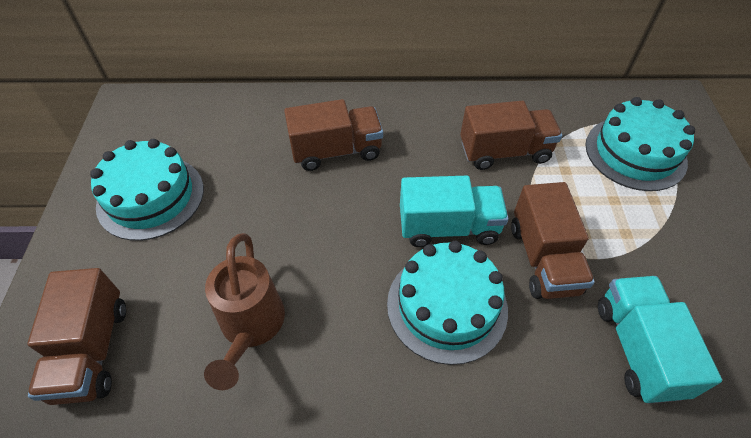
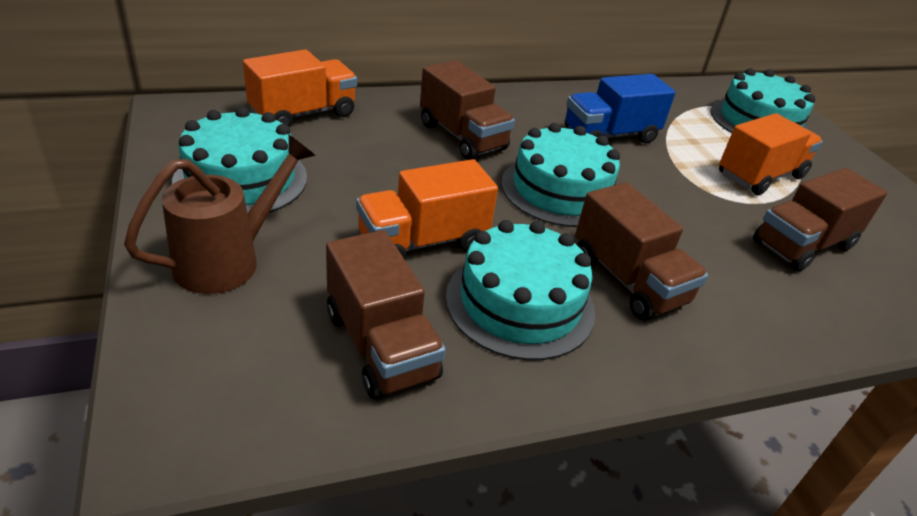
blue truck: 0 -> 1
orange truck: 0 -> 3
turquoise cake: 3 -> 4
turquoise truck: 2 -> 0

